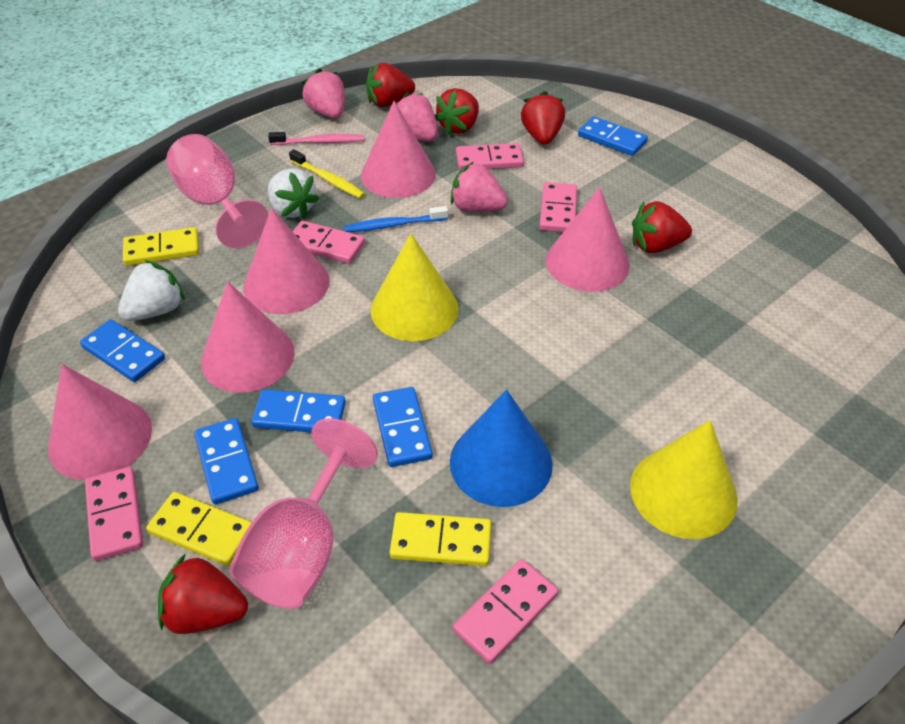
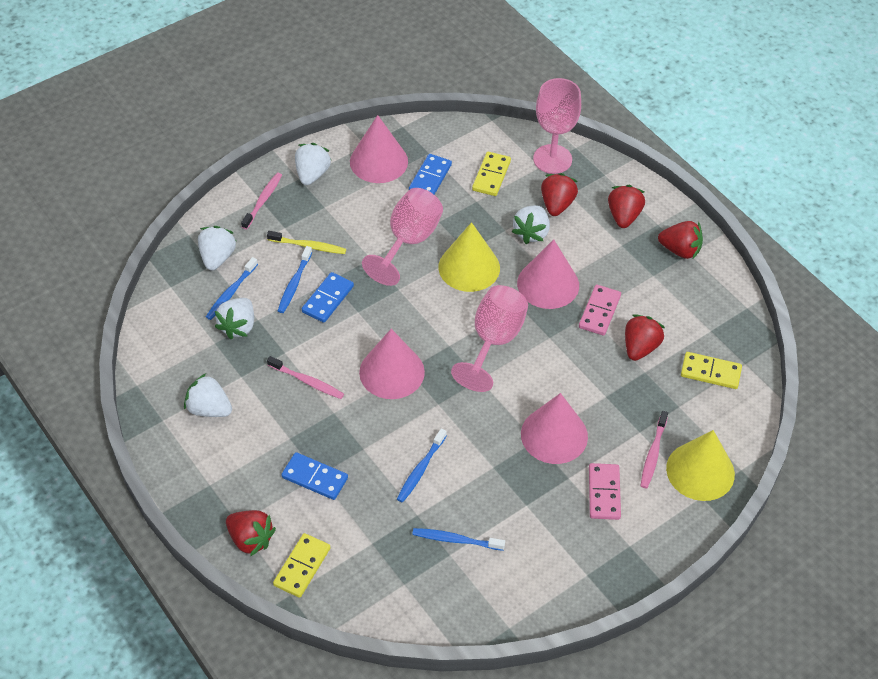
blue cone: 1 -> 0
blue domino: 5 -> 3
blue toothbrush: 1 -> 4
pink cone: 5 -> 4
pink domino: 5 -> 2
pink goblet: 2 -> 3
pink strawberry: 3 -> 0
pink toothbrush: 1 -> 3
white strawberry: 2 -> 5

